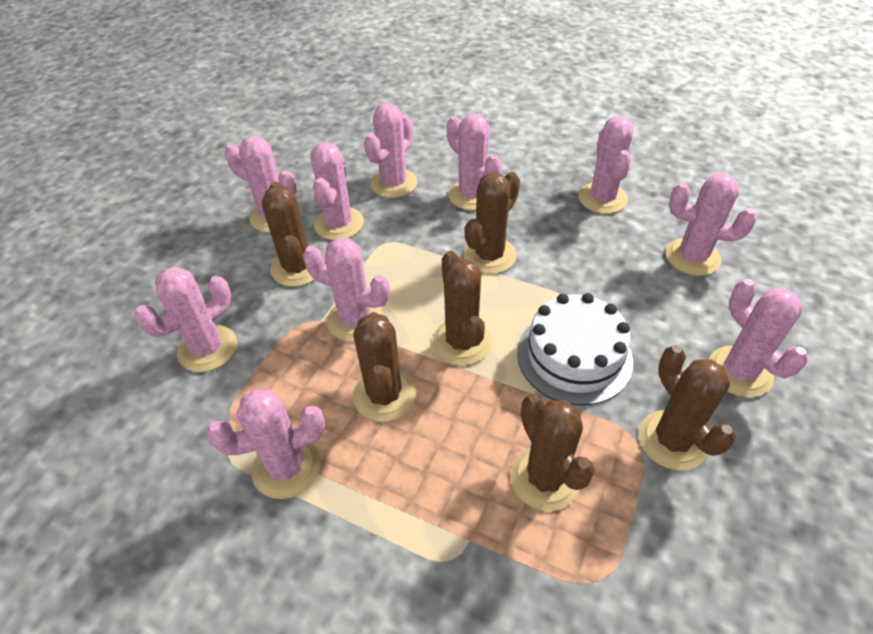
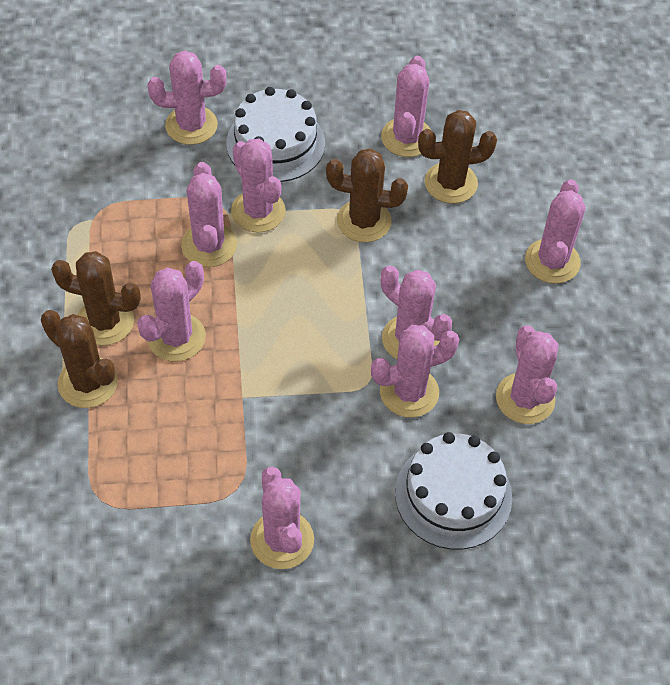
brown cactus: 6 -> 4
white cake: 1 -> 2

